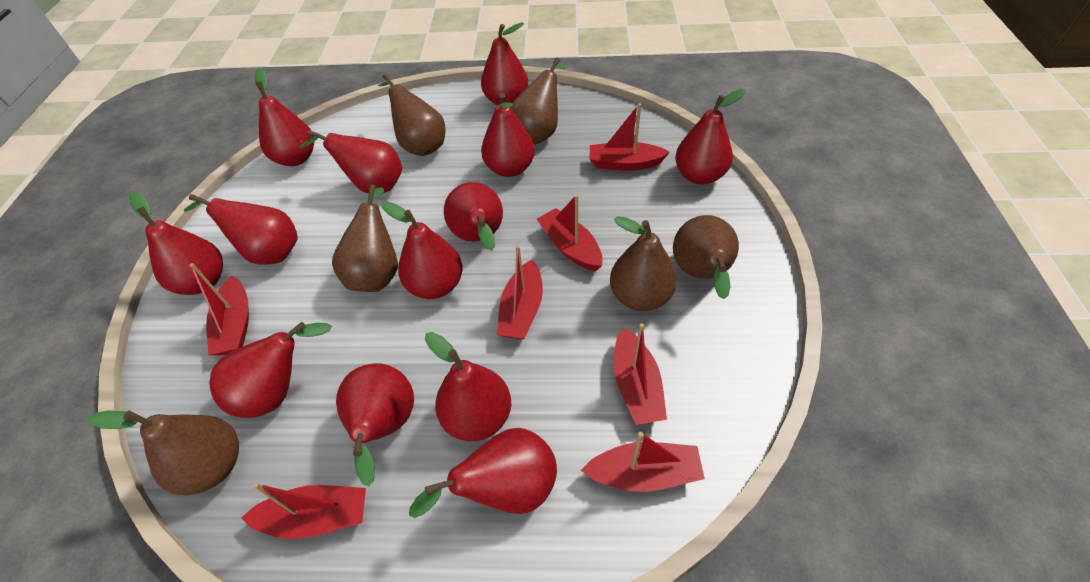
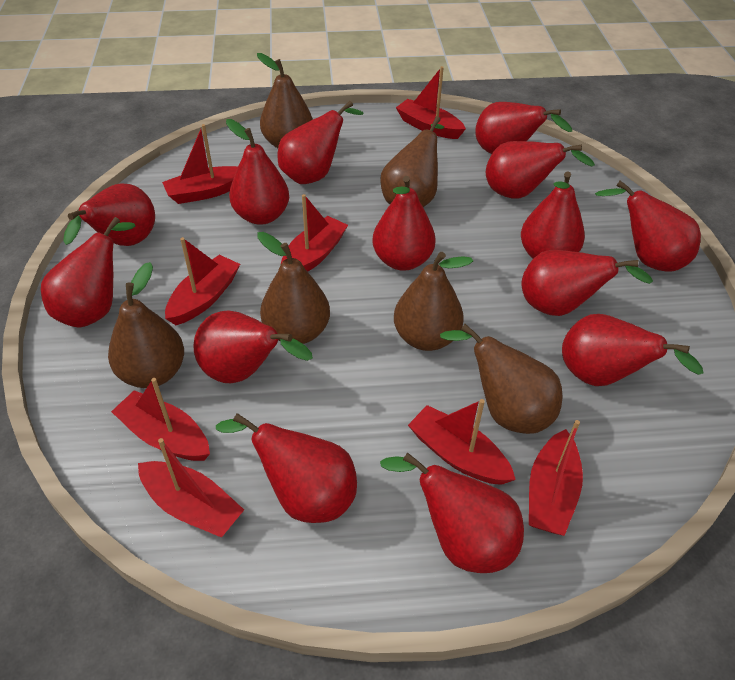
red boat: 7 -> 8
red pear: 13 -> 14

